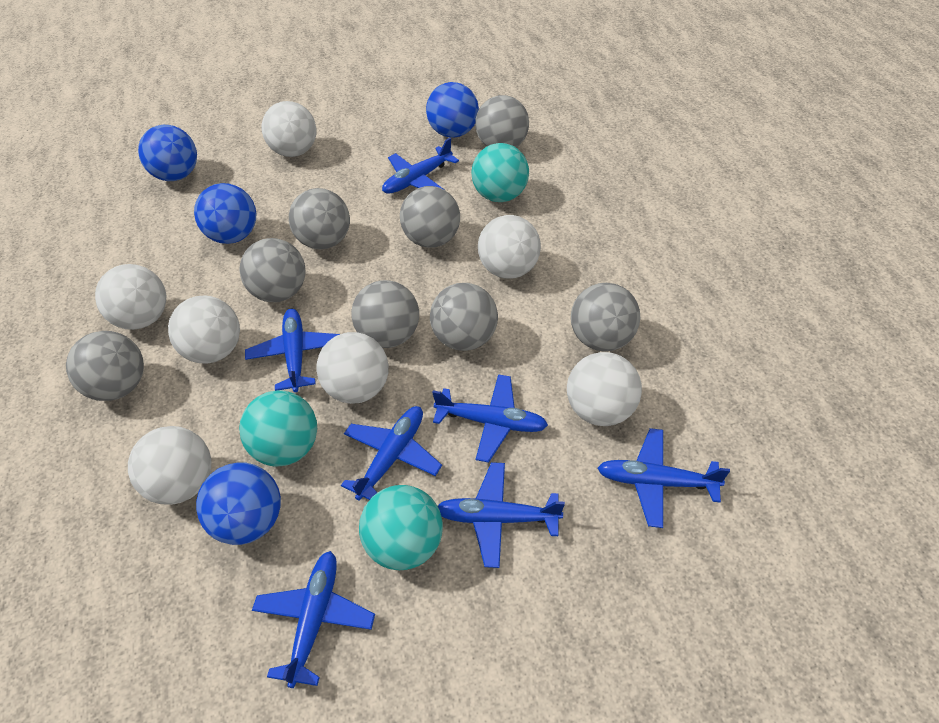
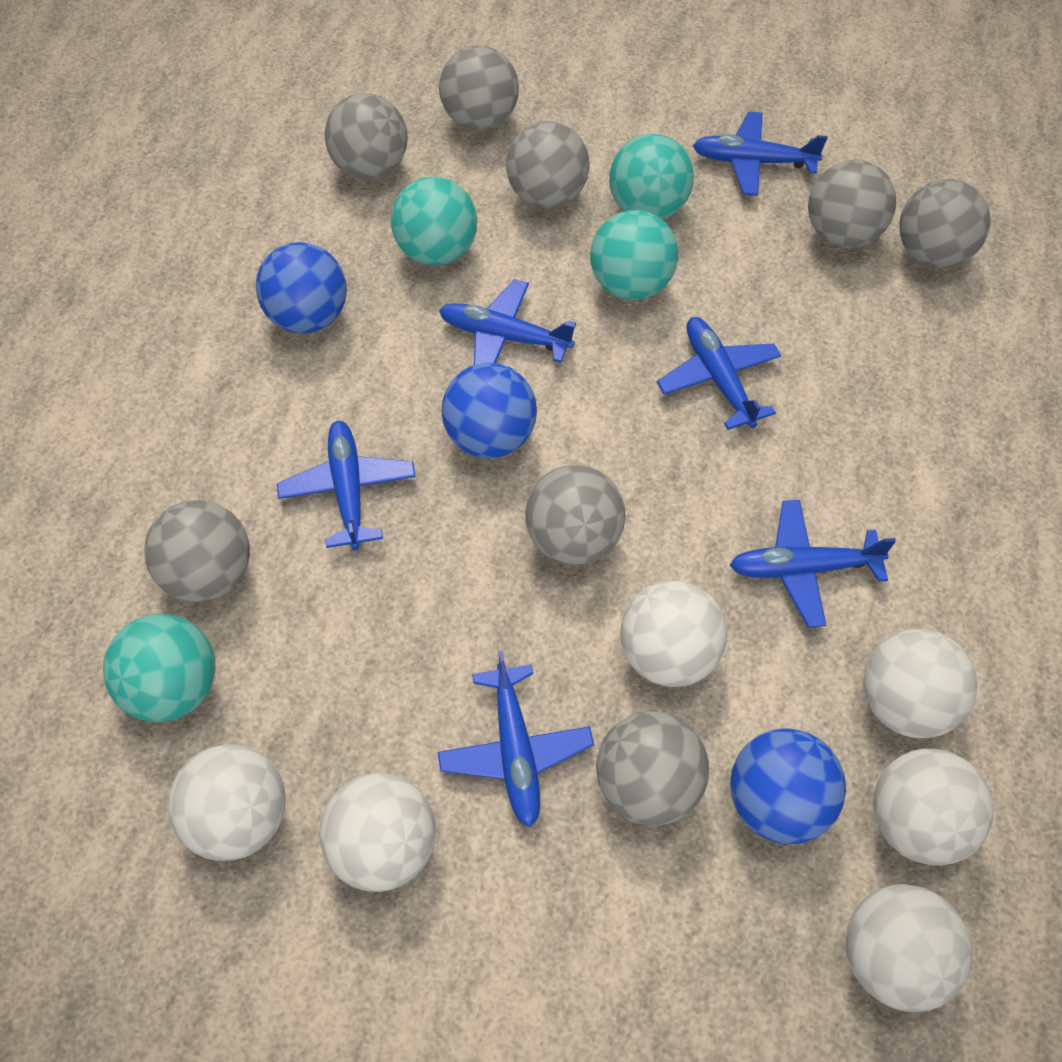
blue ball: 4 -> 3
blue plane: 7 -> 6
turquoise ball: 3 -> 4
white ball: 7 -> 6

